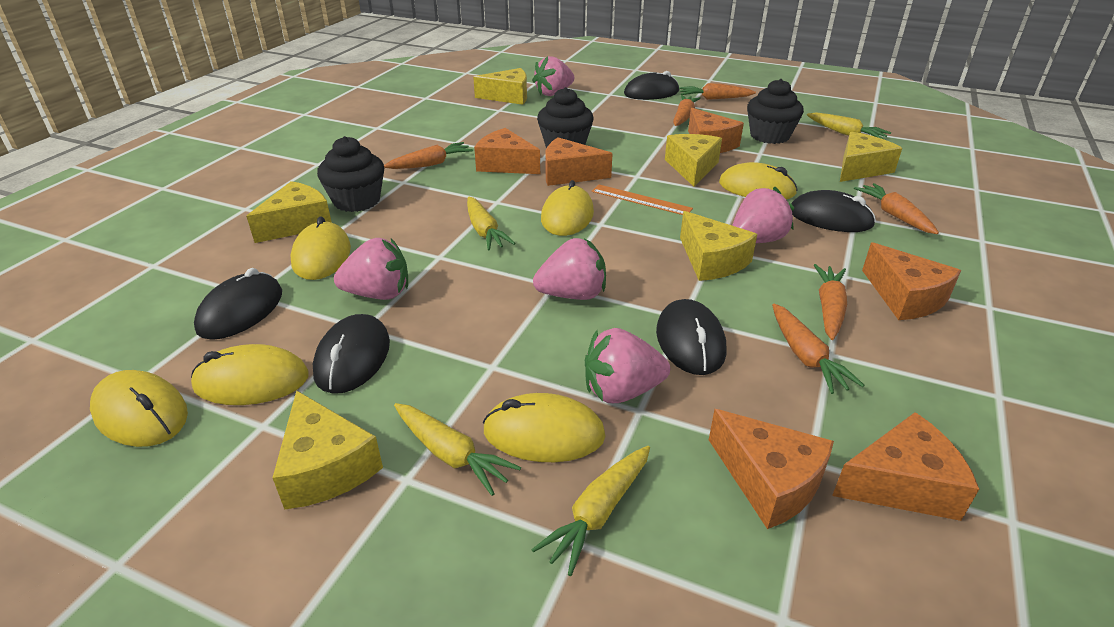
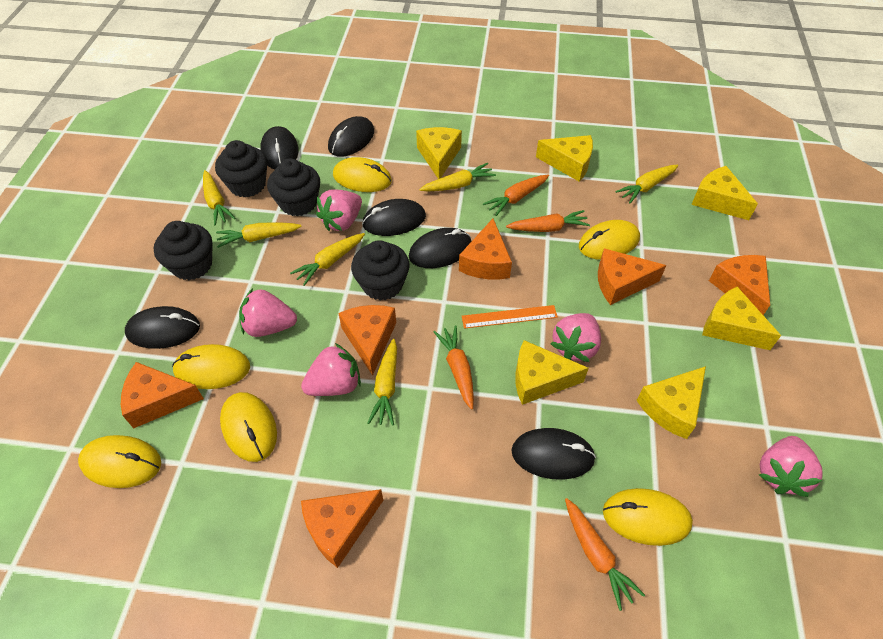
black cupcake: 3 -> 4
black mouse: 5 -> 6
orange carrot: 6 -> 4
yellow carrot: 4 -> 6

